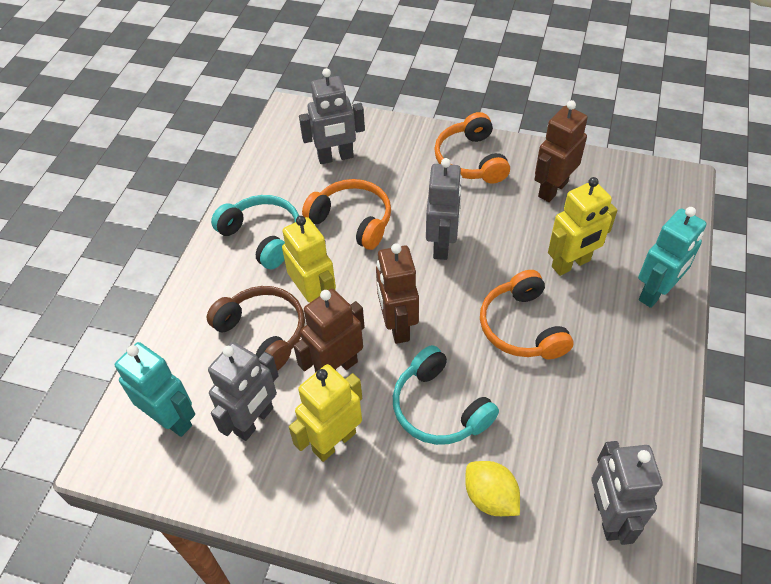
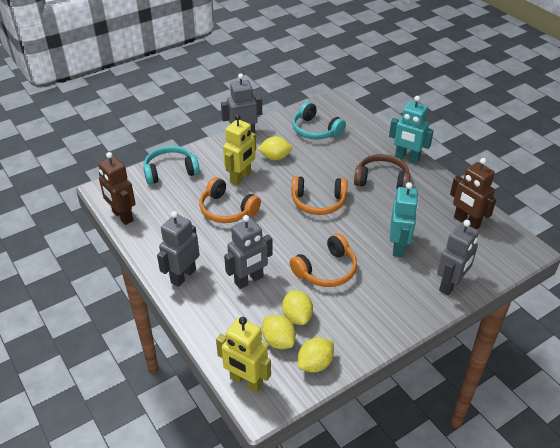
brown robot: 3 -> 2
yellow lemon: 1 -> 4
yellow robot: 3 -> 2

